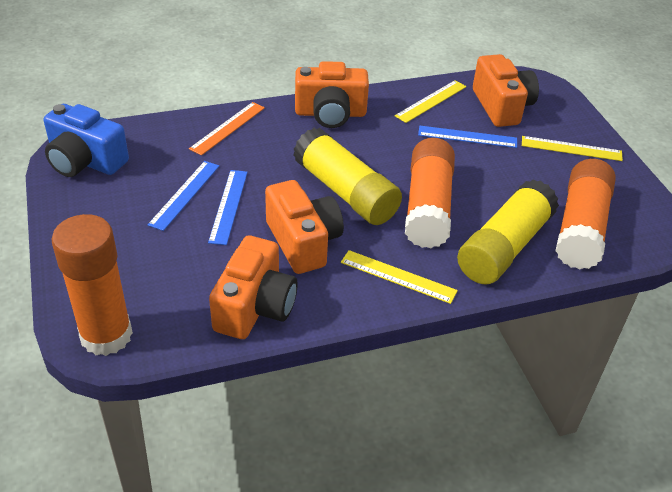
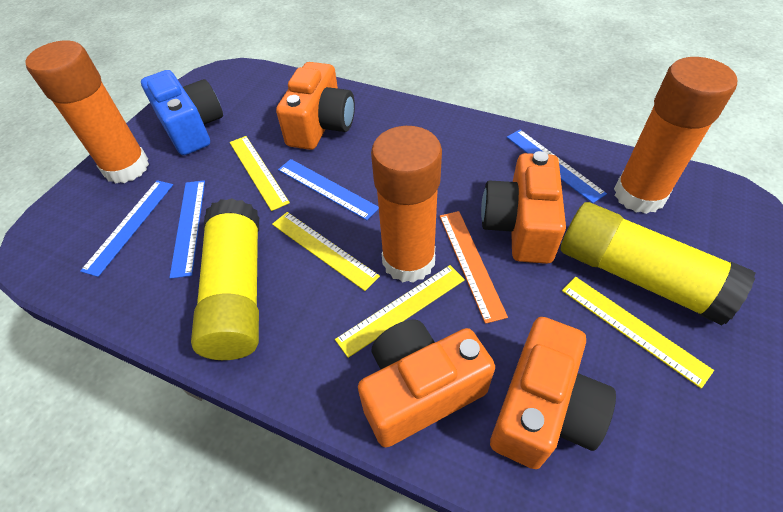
blue ruler: 3 -> 4
yellow ruler: 3 -> 4

